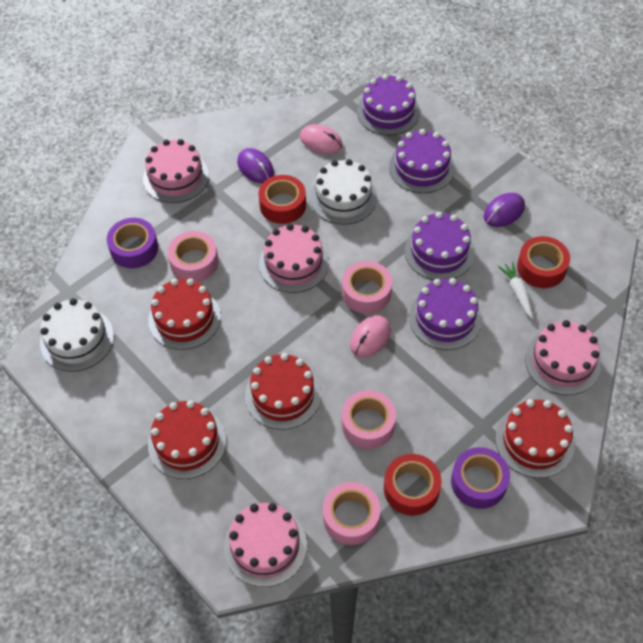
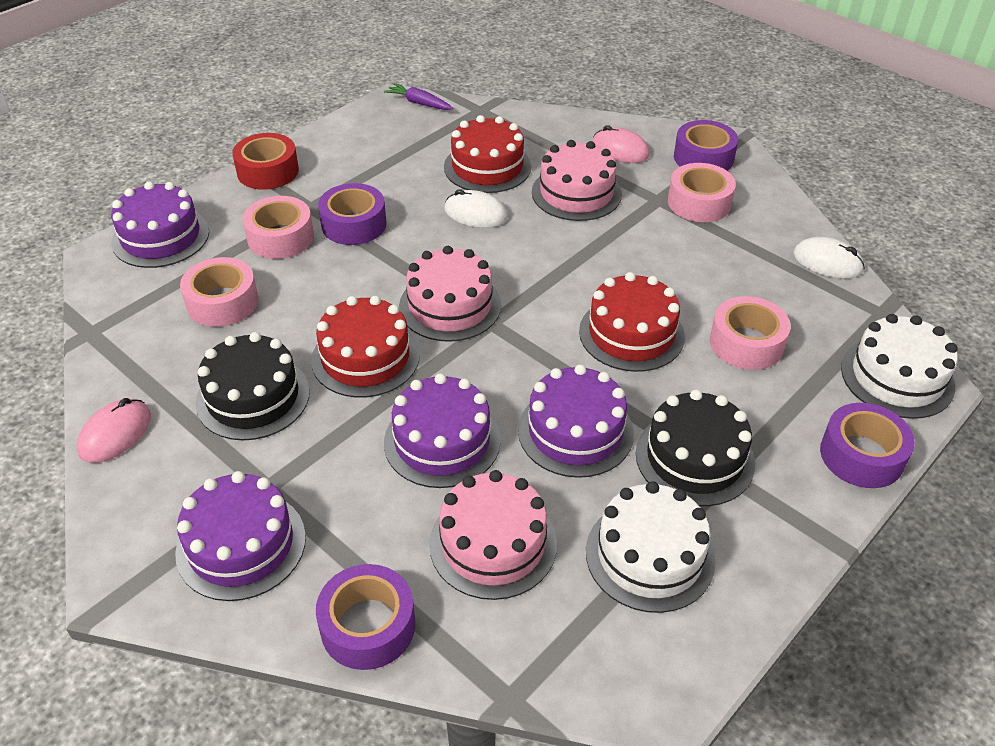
black cake: 0 -> 2
pink cake: 4 -> 3
purple carrot: 0 -> 1
purple mouse: 2 -> 0
purple tape: 2 -> 4
red cake: 4 -> 3
red tape: 3 -> 1
white carrot: 1 -> 0
white mouse: 0 -> 2

